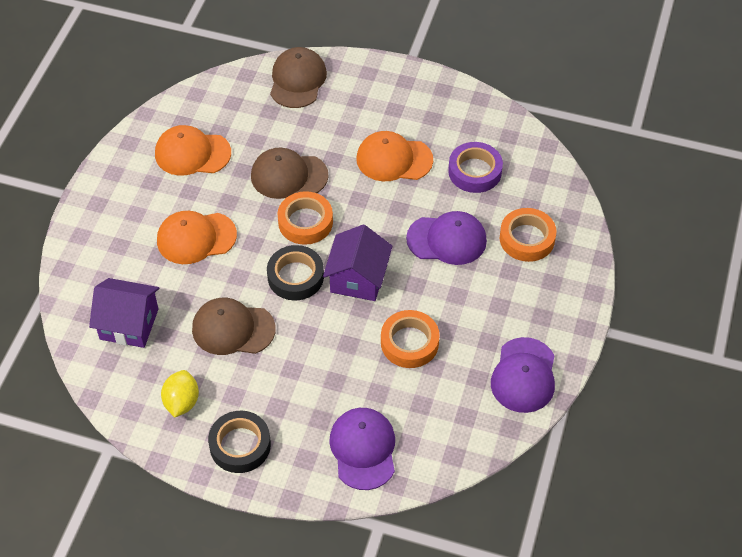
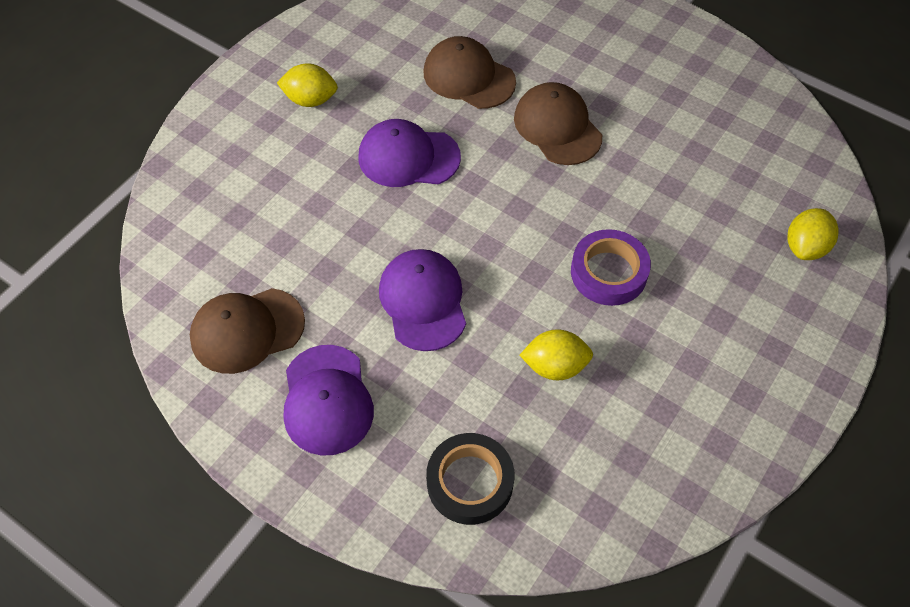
black tape: 2 -> 1
orange cap: 3 -> 0
orange tape: 3 -> 0
purple house: 2 -> 0
yellow lemon: 1 -> 3

